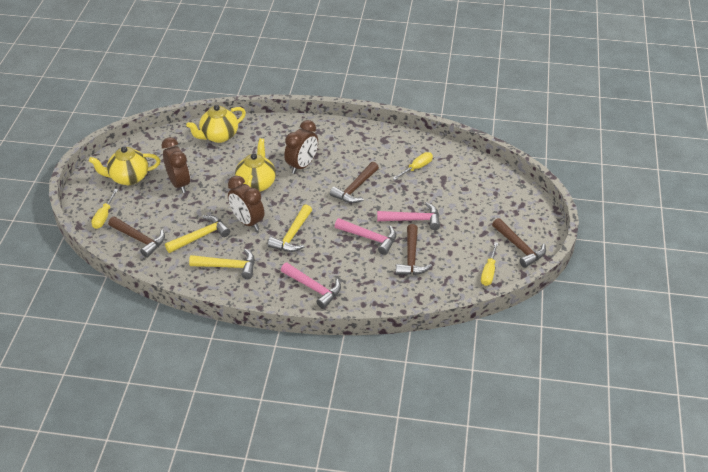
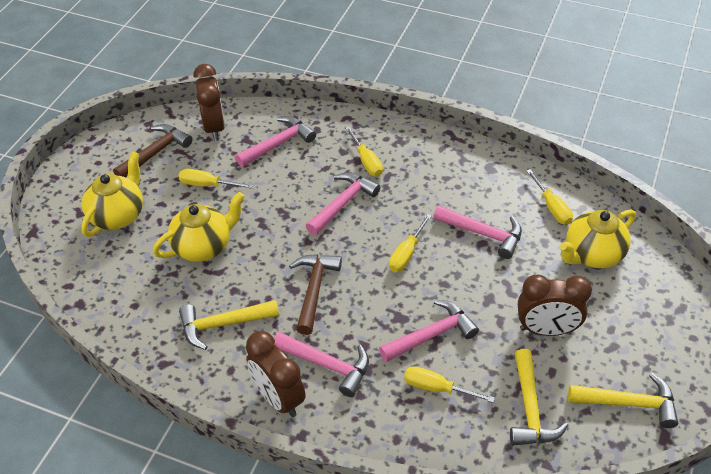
brown hammer: 4 -> 2
pink hammer: 3 -> 5
yellow screwdriver: 3 -> 5

